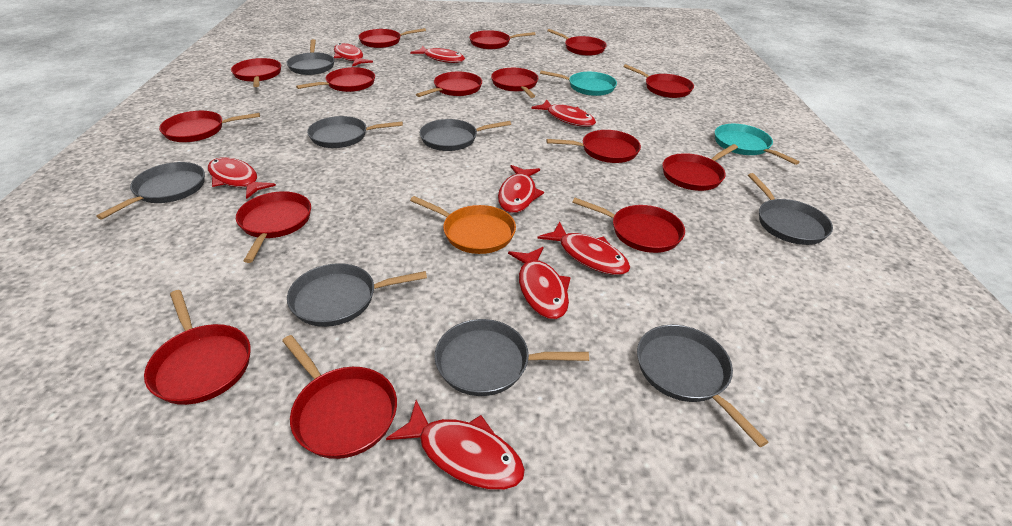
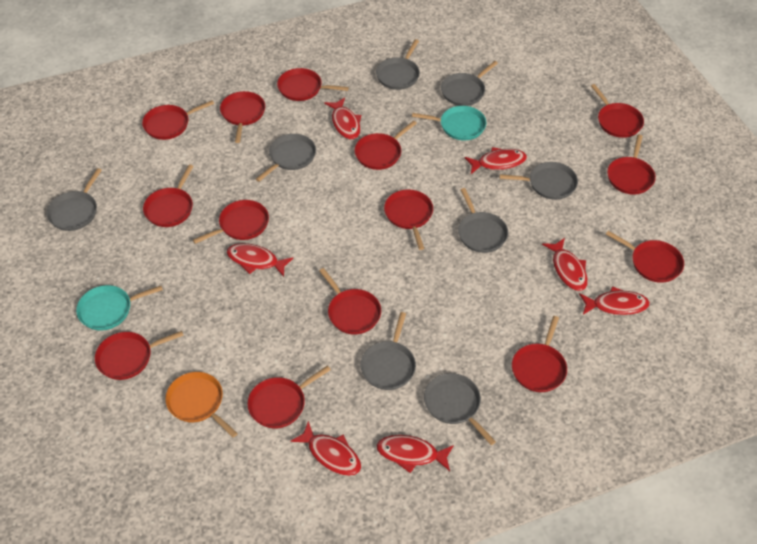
red fish: 8 -> 7
red pan: 15 -> 14

